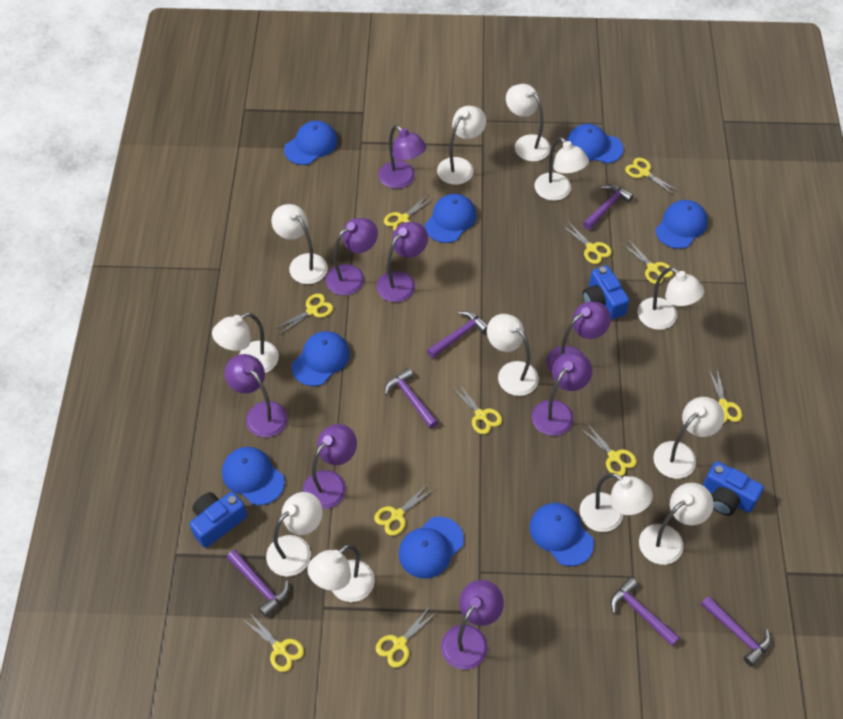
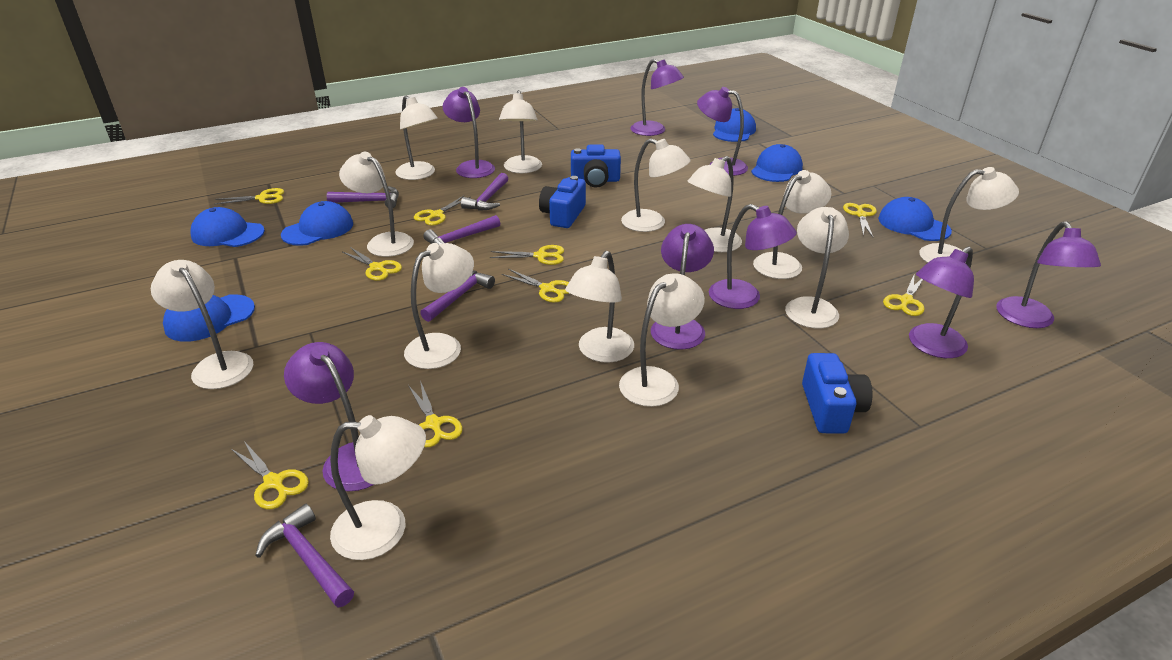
blue cap: 8 -> 6
purple hammer: 6 -> 5
white lamp: 12 -> 13
yellow scissors: 11 -> 9

